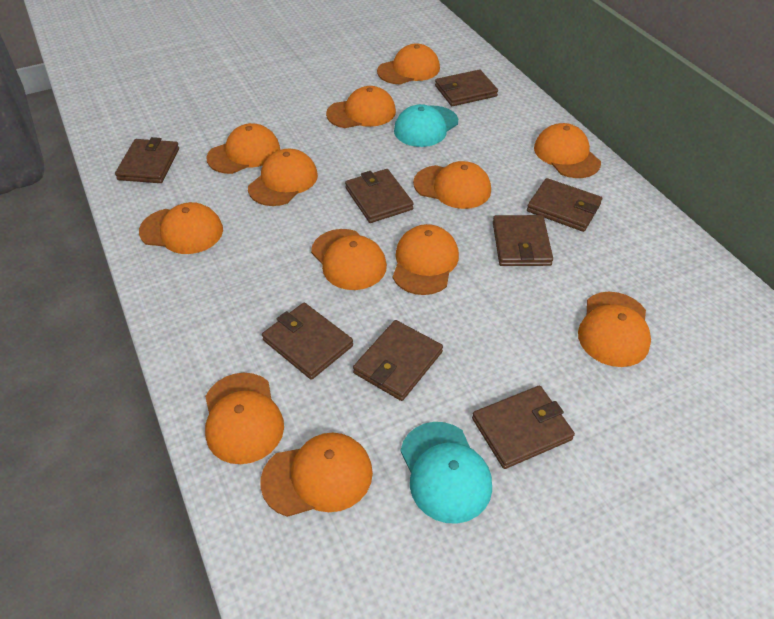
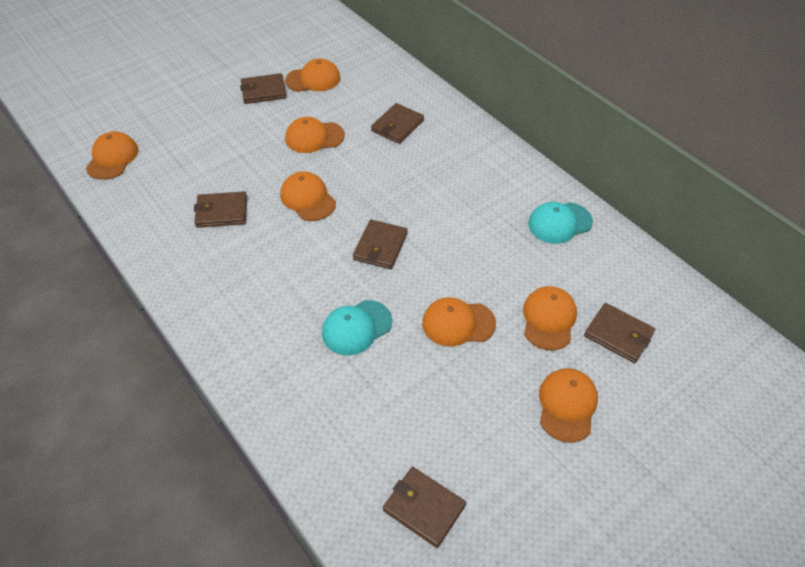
brown wallet: 8 -> 6
orange cap: 12 -> 7

